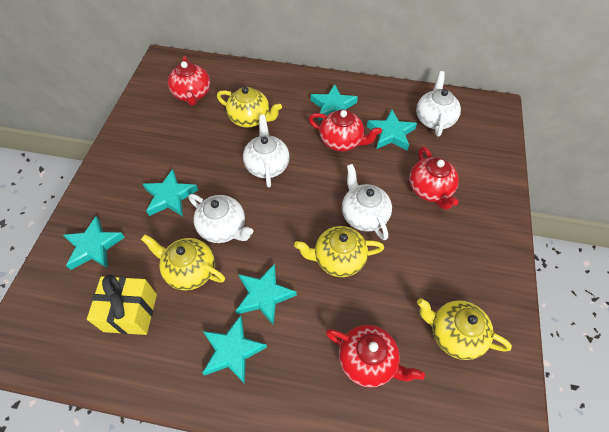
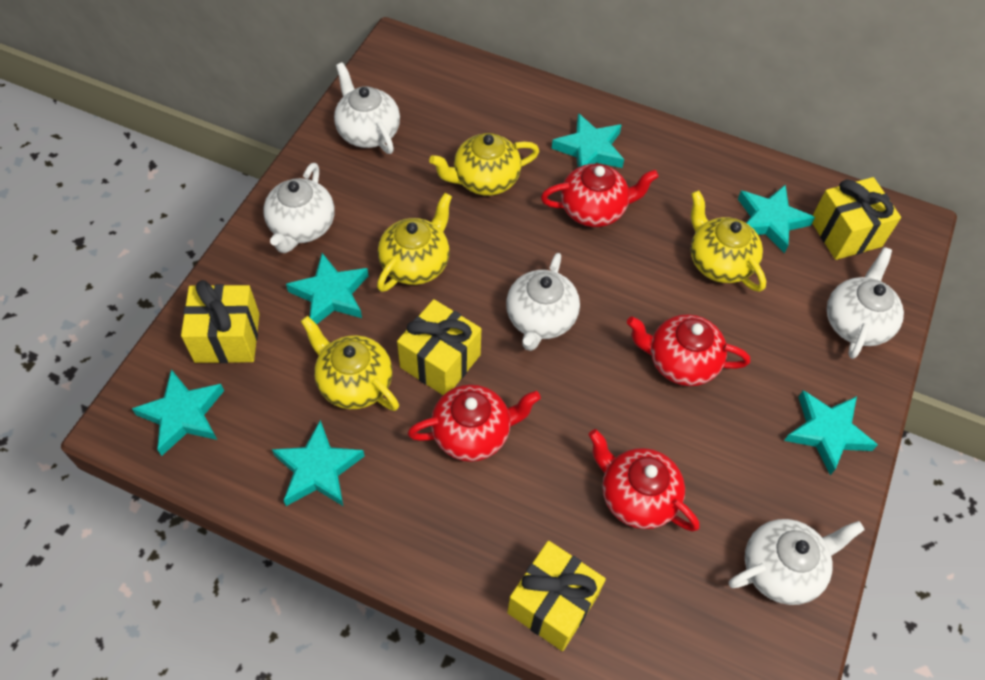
white teapot: 4 -> 5
yellow gift: 1 -> 4

